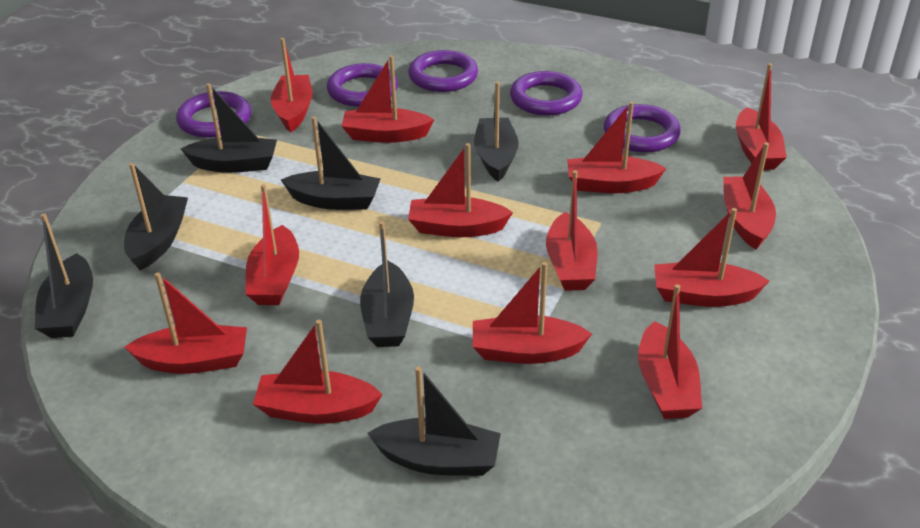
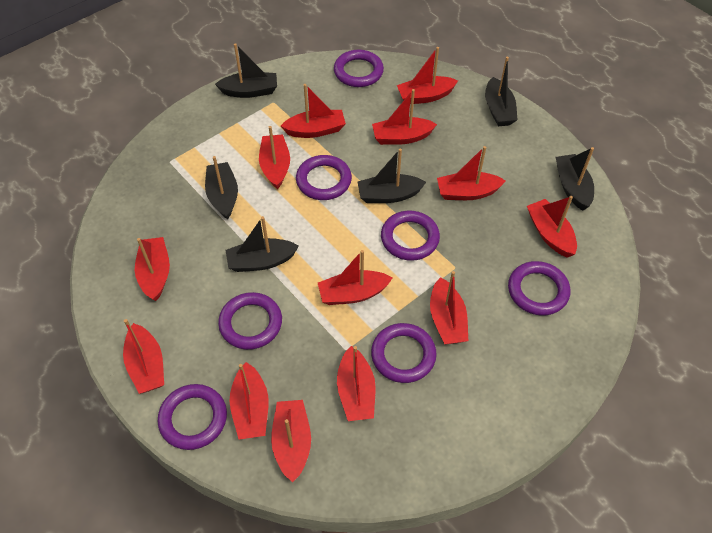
black boat: 7 -> 6
purple ring: 5 -> 7

